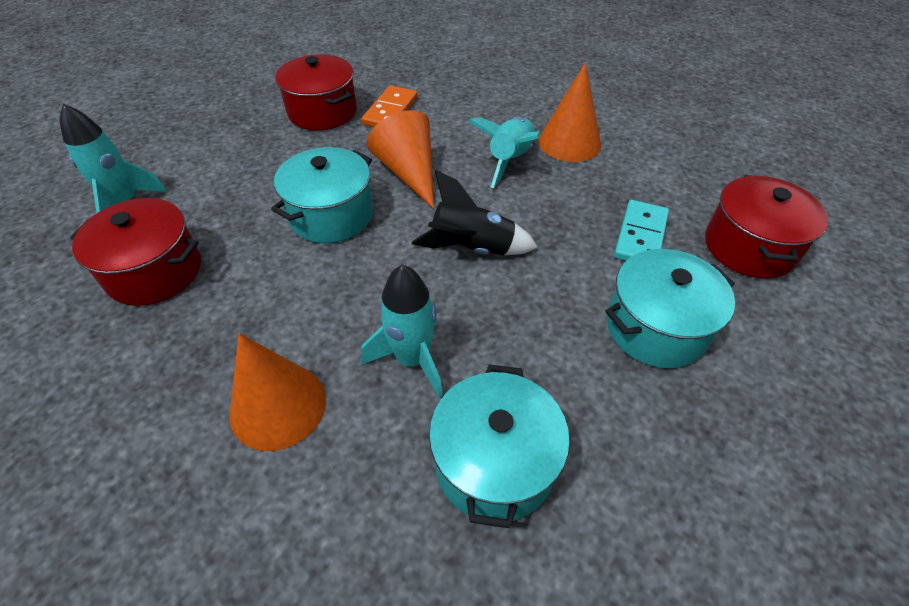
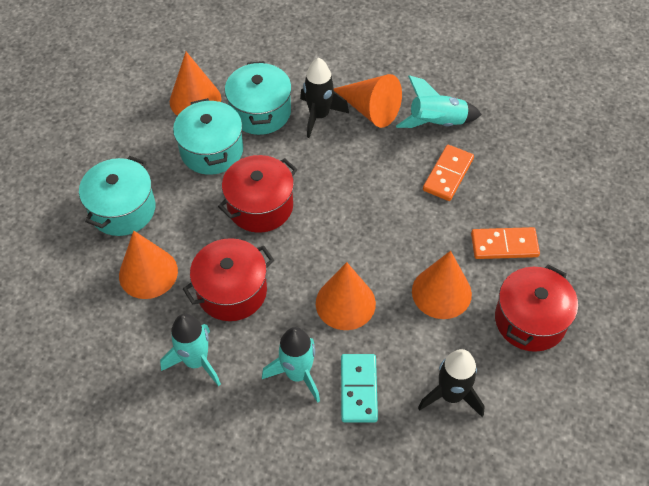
black rocket: 1 -> 2
orange cone: 3 -> 5
orange domino: 1 -> 2

